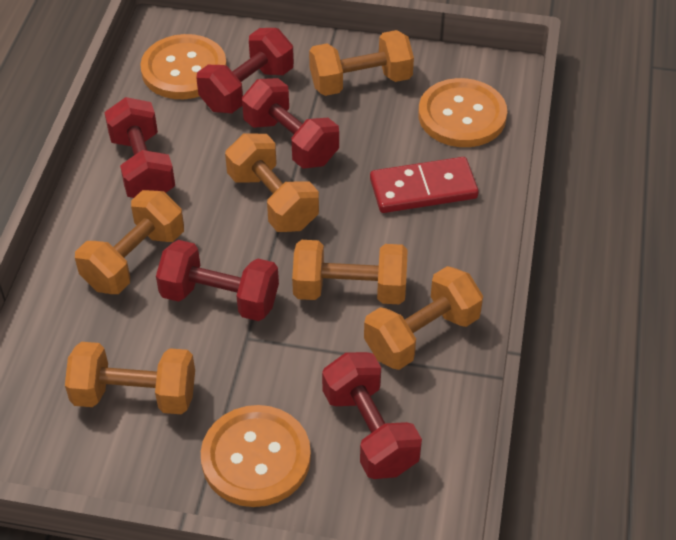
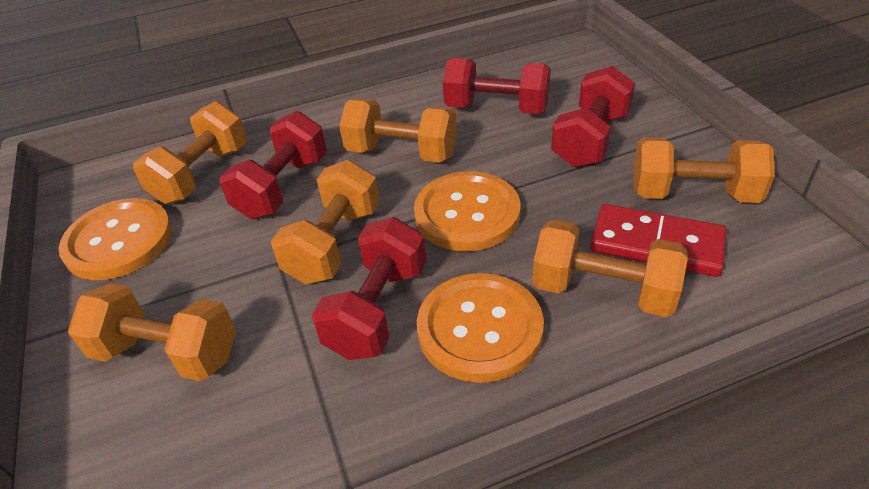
red dumbbell: 5 -> 4

